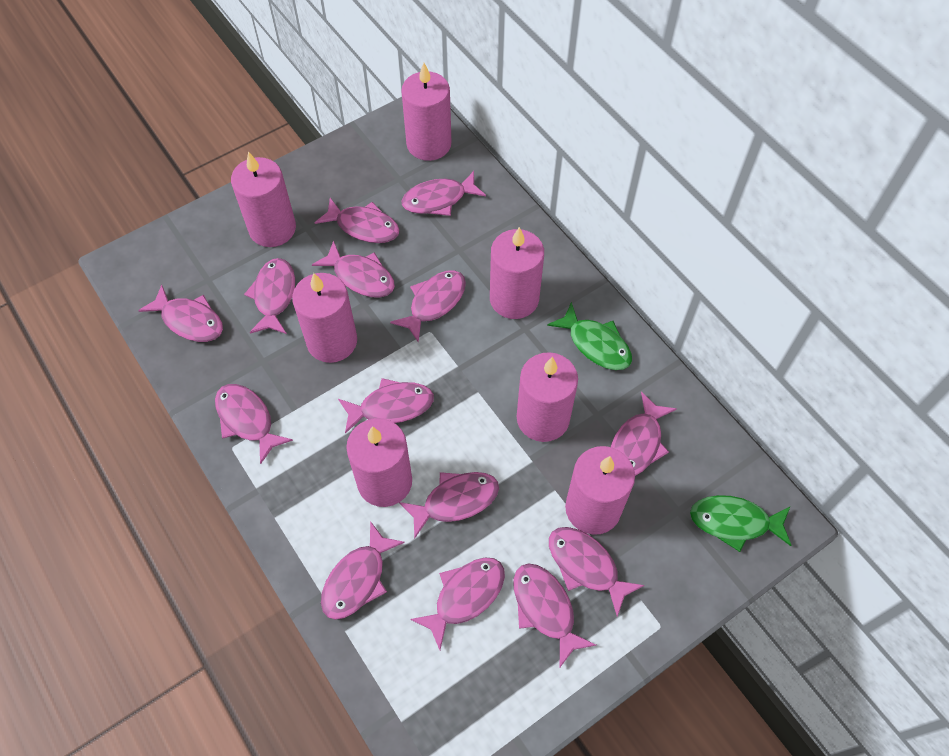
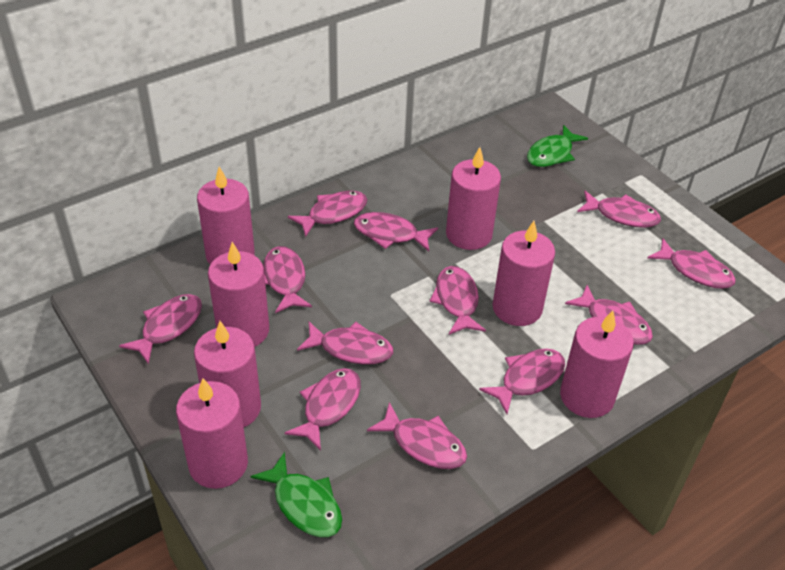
pink fish: 14 -> 12

